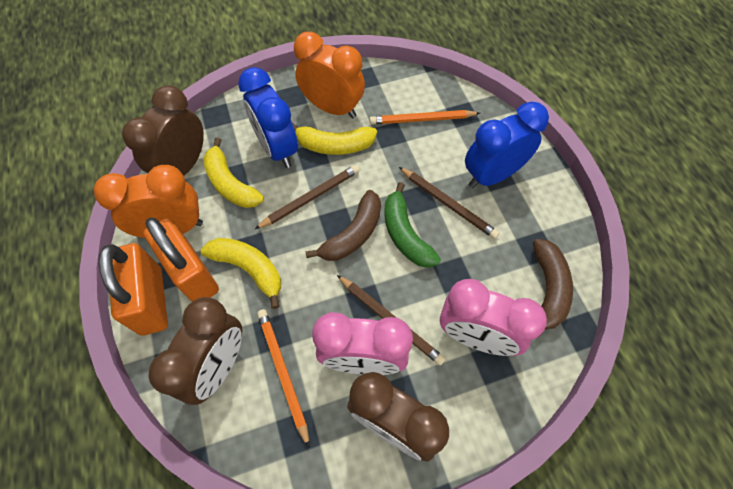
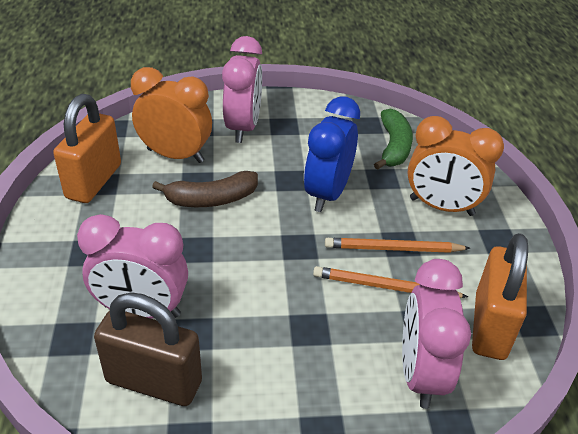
blue clock: 2 -> 1
brown banana: 2 -> 1
brown clock: 3 -> 0
brown padlock: 0 -> 1
brown pencil: 3 -> 0
pink clock: 2 -> 3
yellow banana: 3 -> 0

